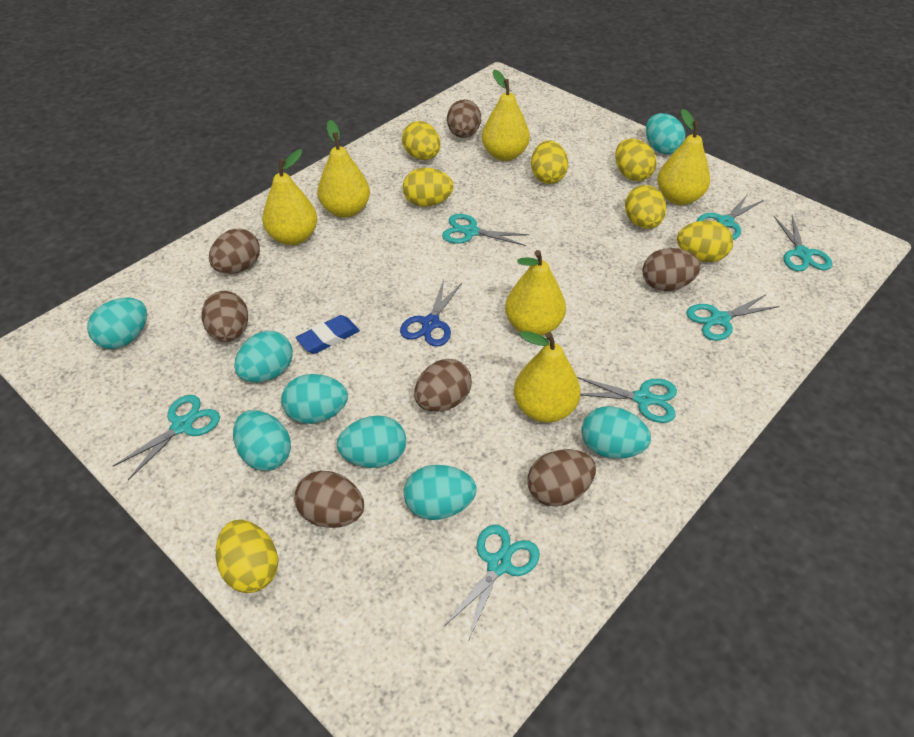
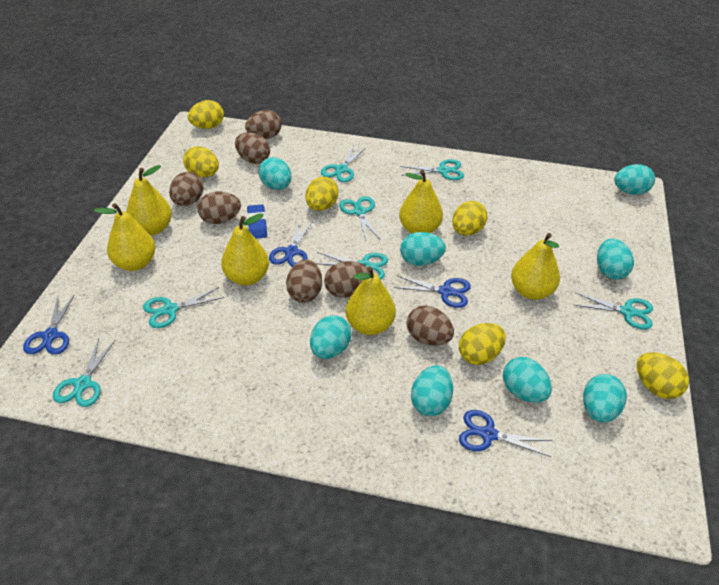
blue scissors: 1 -> 4
yellow egg: 7 -> 6

